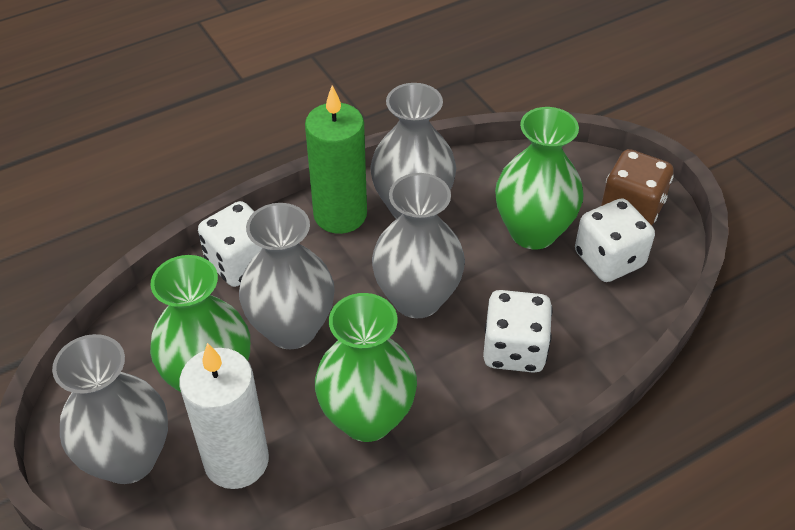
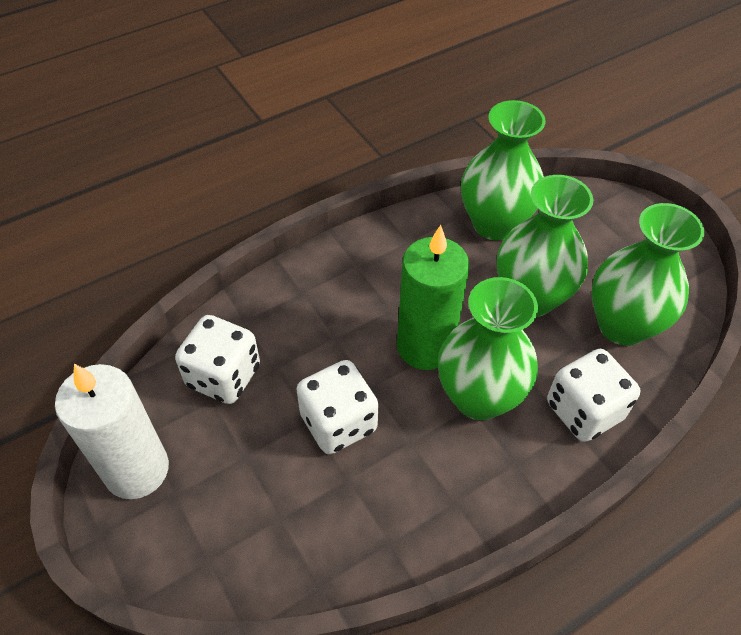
brown dice: 1 -> 0
green vase: 3 -> 4
grey vase: 4 -> 0

